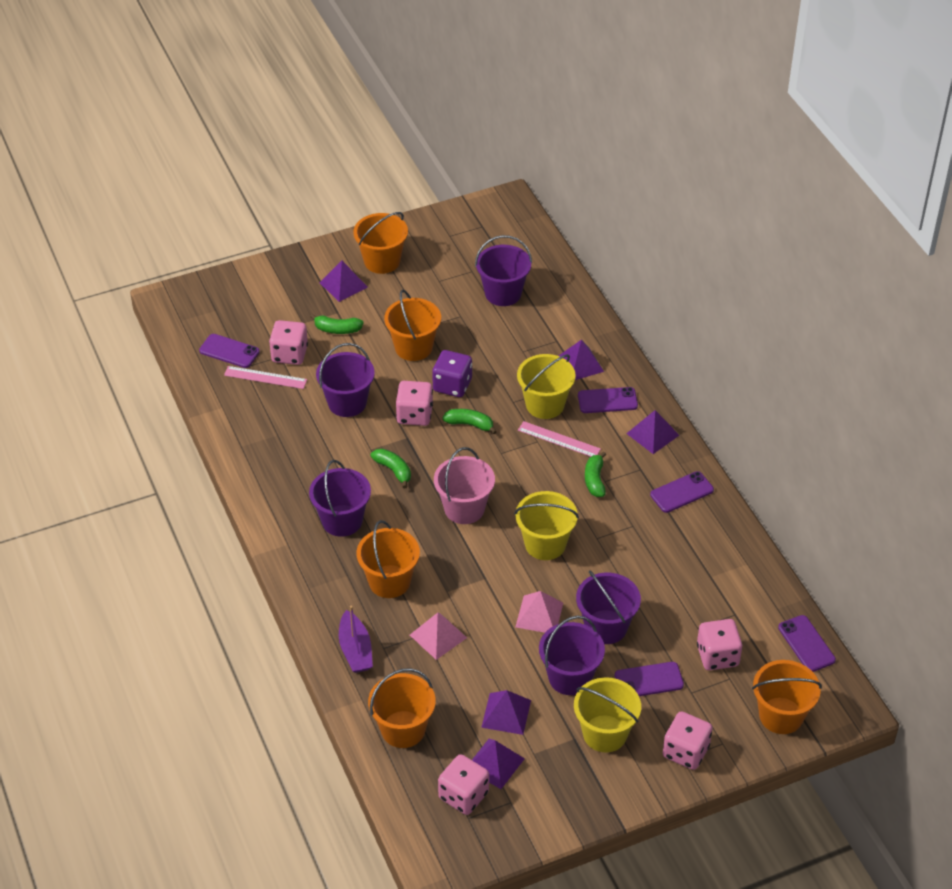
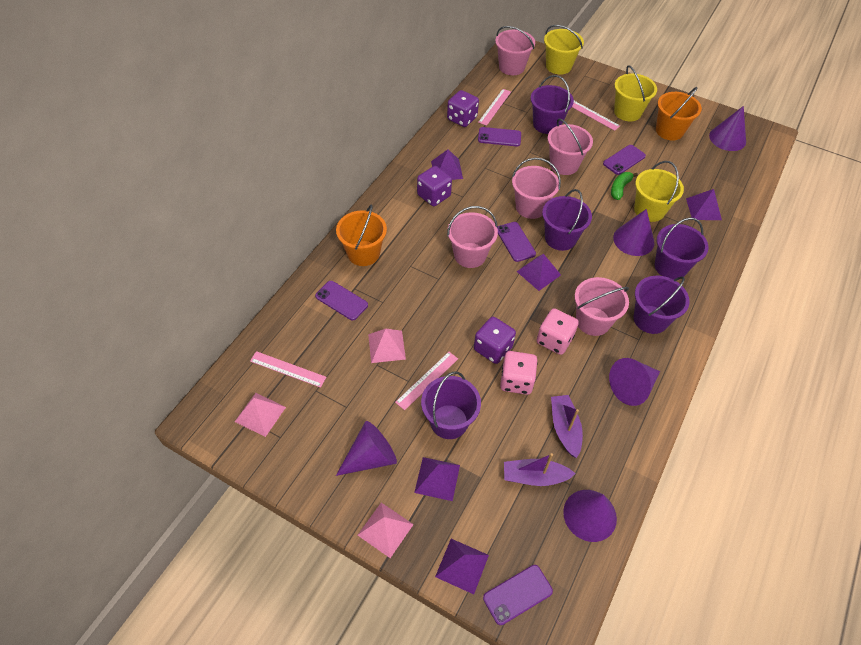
green banana: 4 -> 1
orange bucket: 5 -> 2
pink bucket: 1 -> 5
pink dice: 5 -> 2
pink pyramid: 2 -> 3
pink ruler: 2 -> 4
purple boat: 1 -> 2
purple cone: 0 -> 5
purple dice: 1 -> 3

